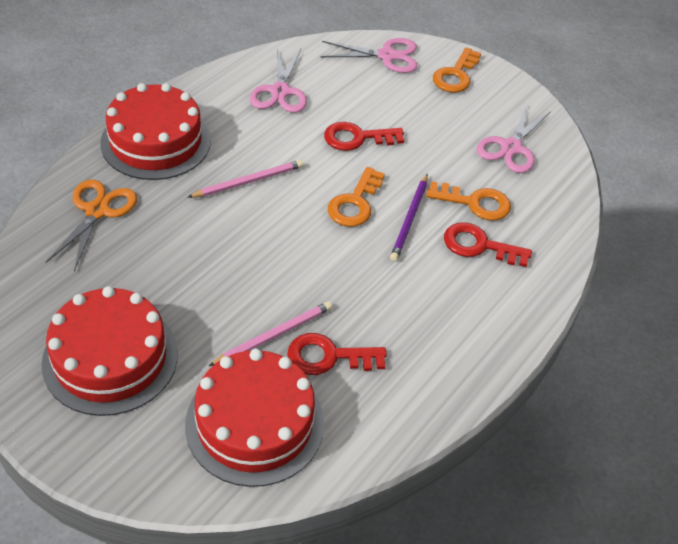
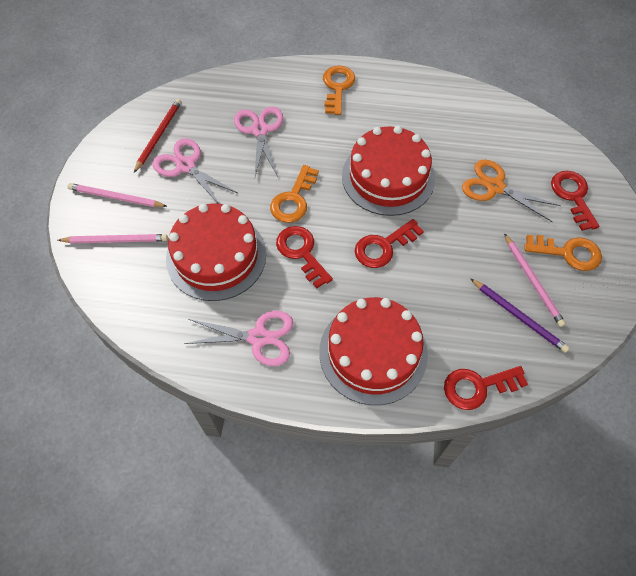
pink pencil: 2 -> 3
red key: 3 -> 4
red pencil: 0 -> 1

